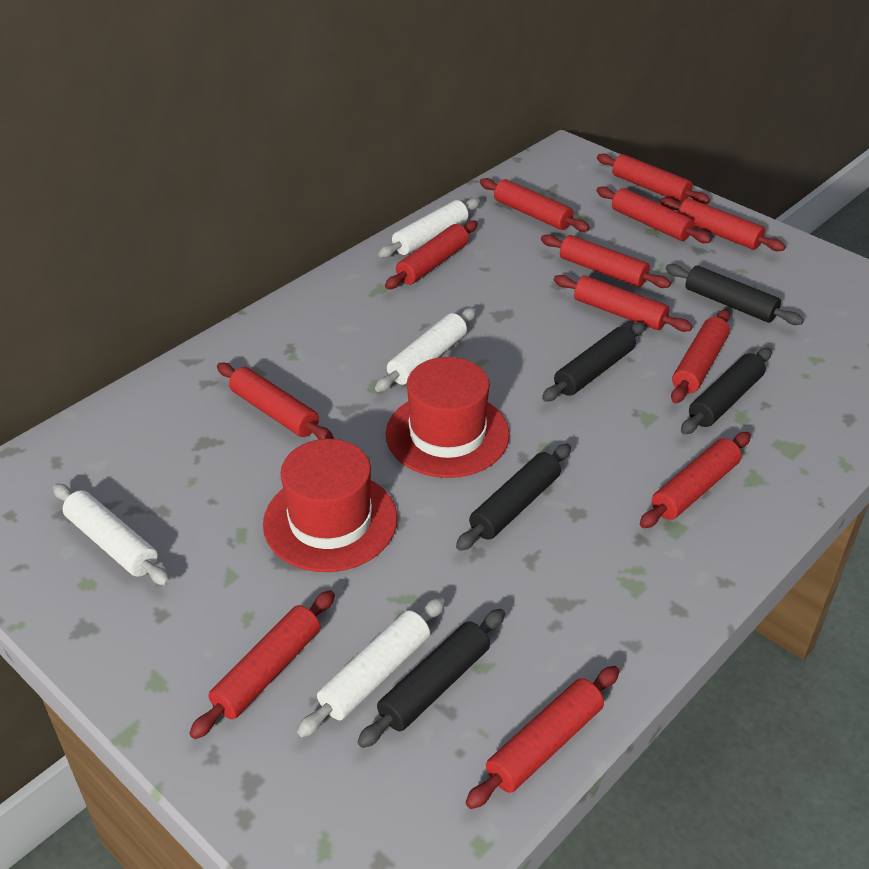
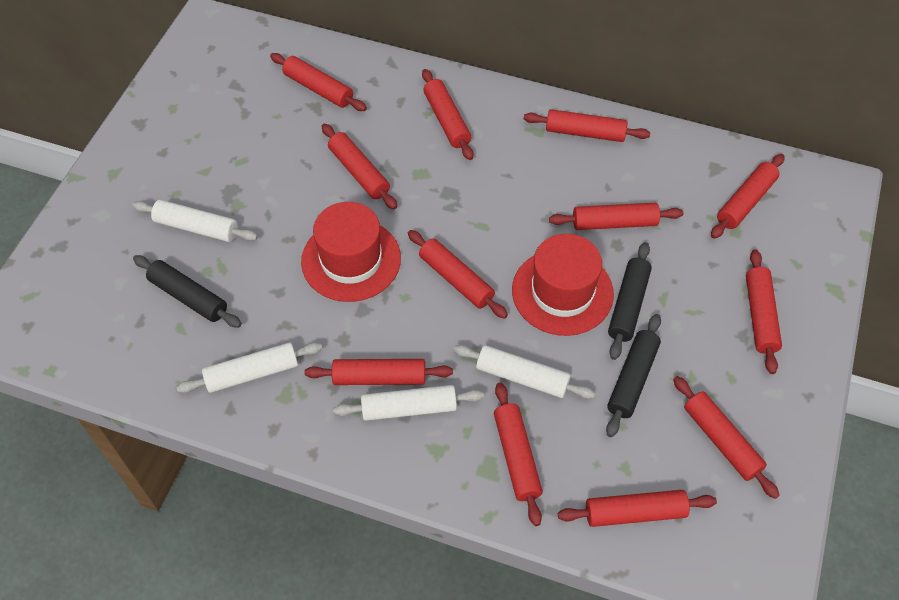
black rolling pin: 5 -> 3

